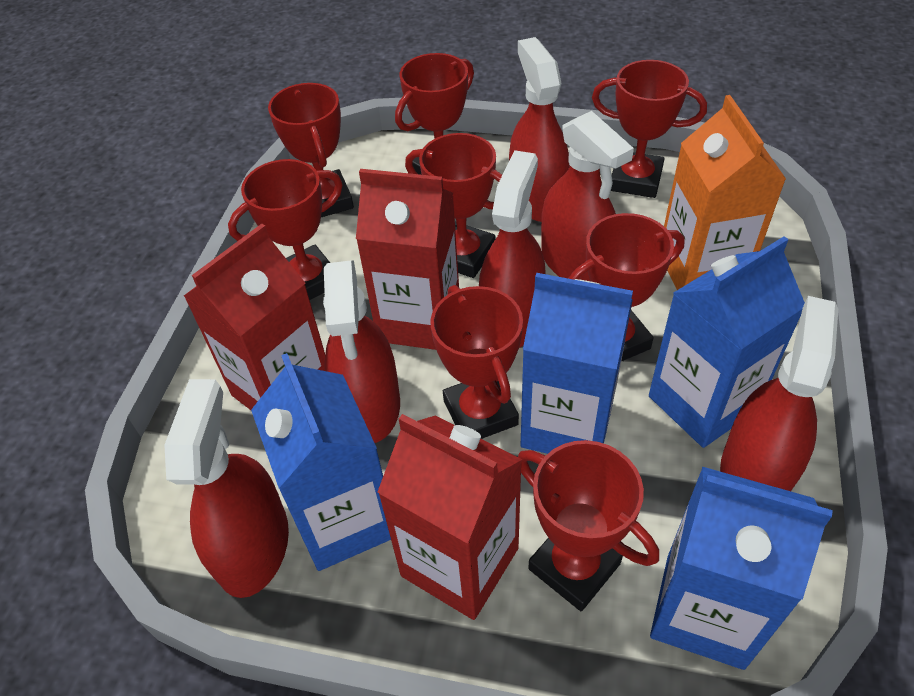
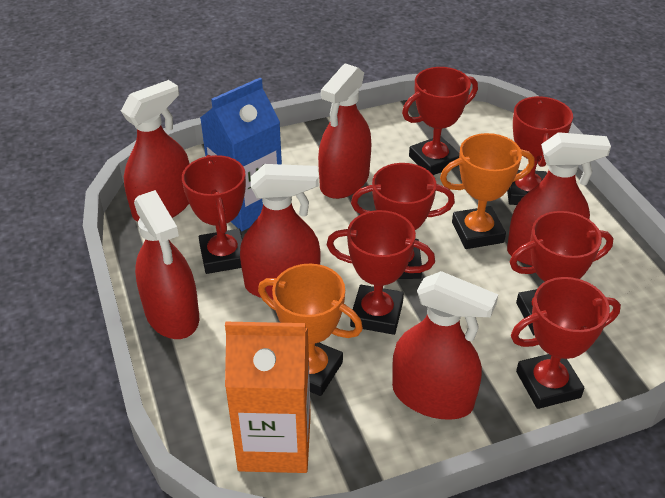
blue carton: 4 -> 1
orange trophy: 0 -> 2
red carton: 3 -> 0
red trophy: 8 -> 7

